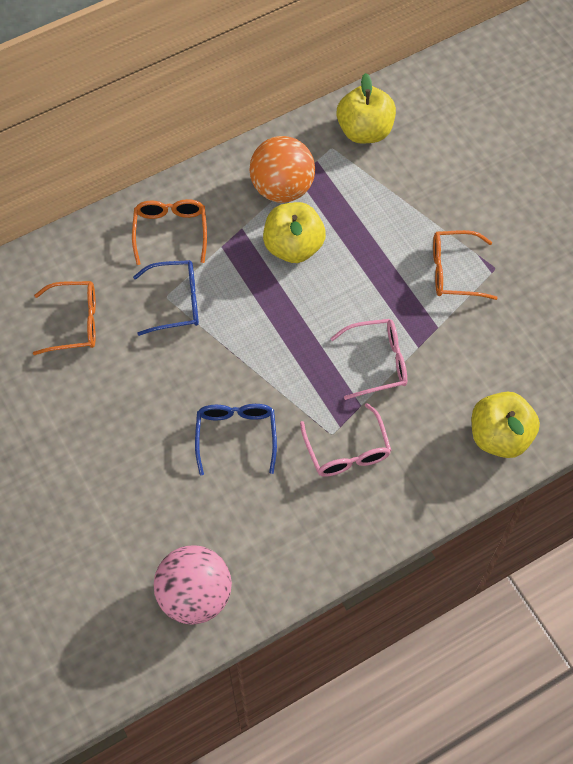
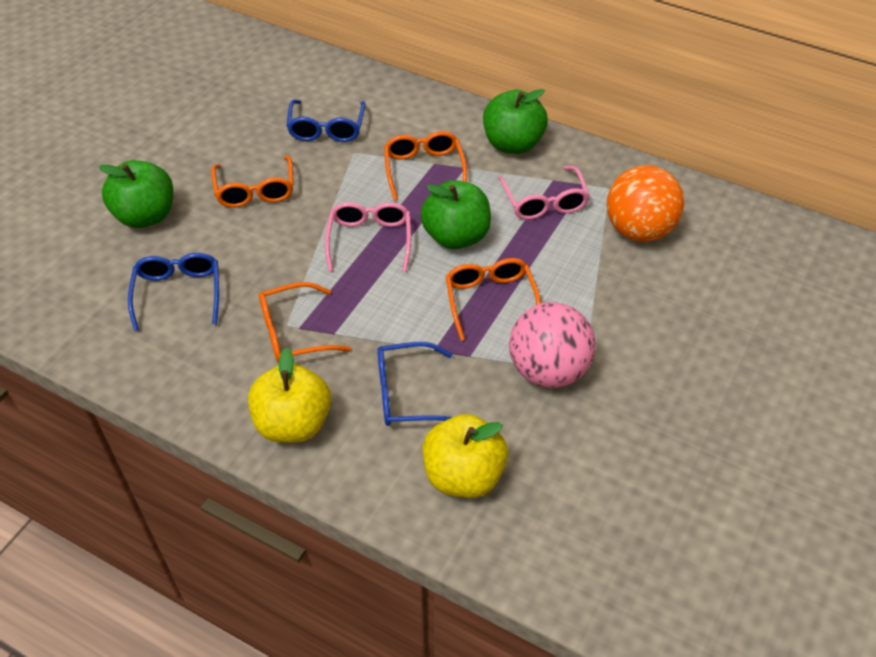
blue glasses: 2 -> 3
green apple: 0 -> 3
orange glasses: 3 -> 4
yellow apple: 3 -> 2

